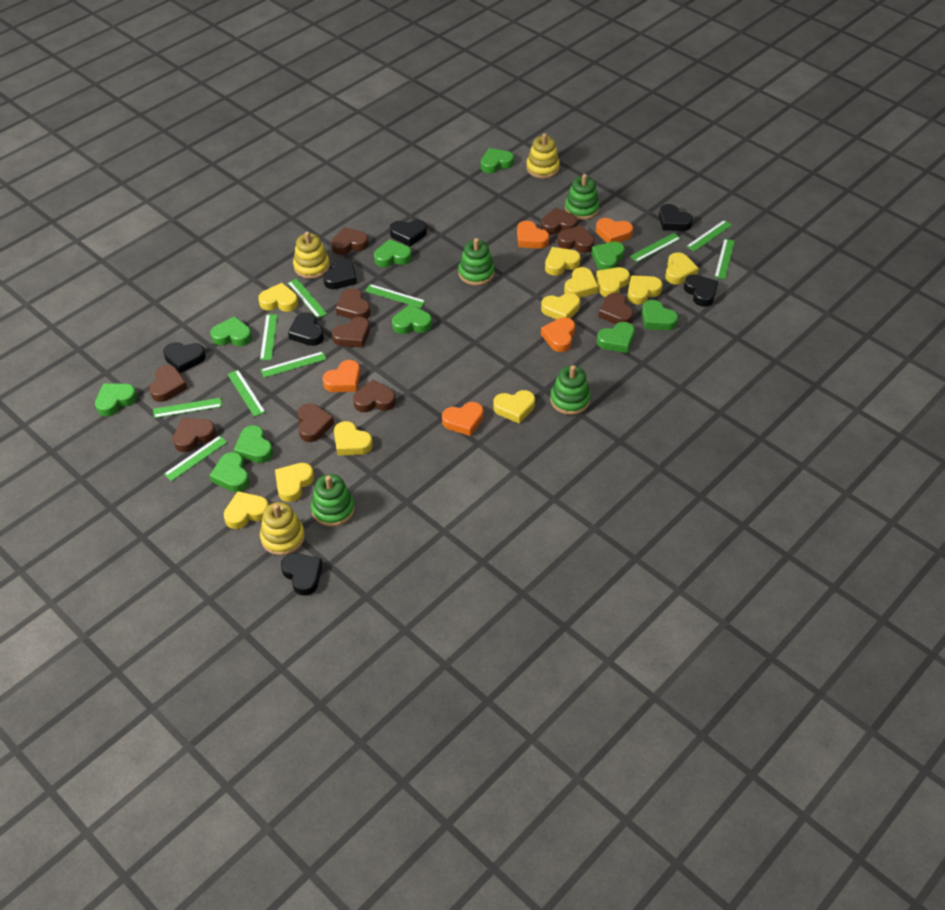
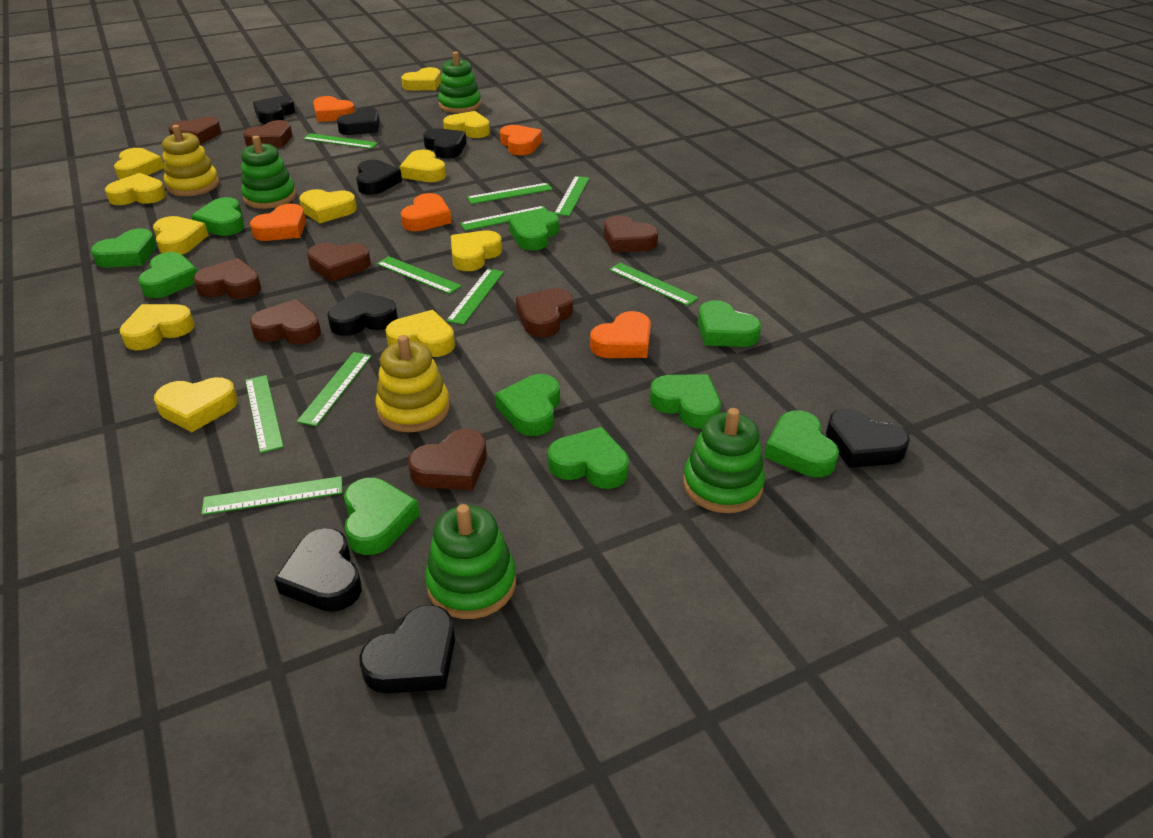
black heart: 7 -> 8
brown heart: 10 -> 8
yellow stacking toy: 3 -> 2

